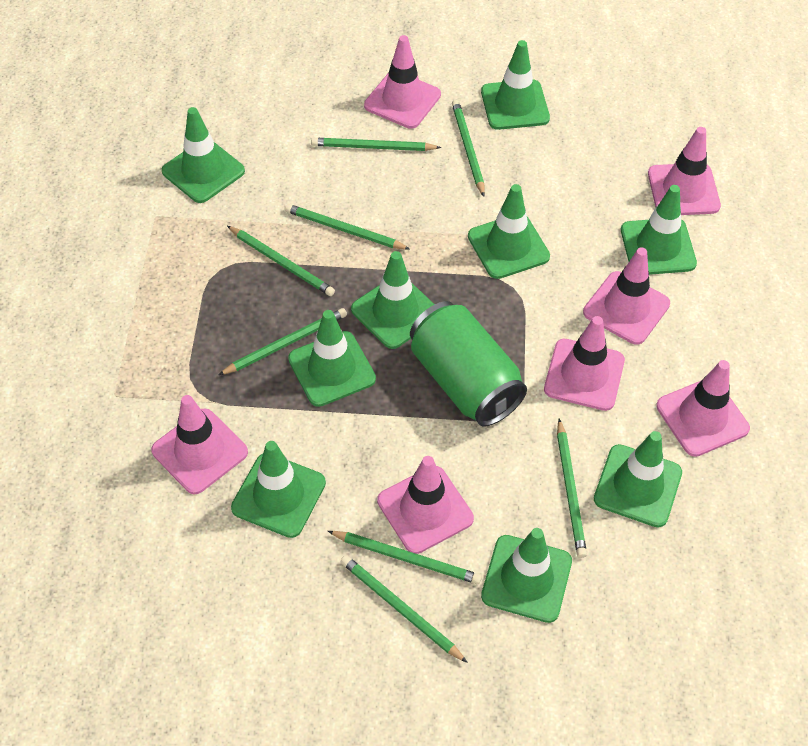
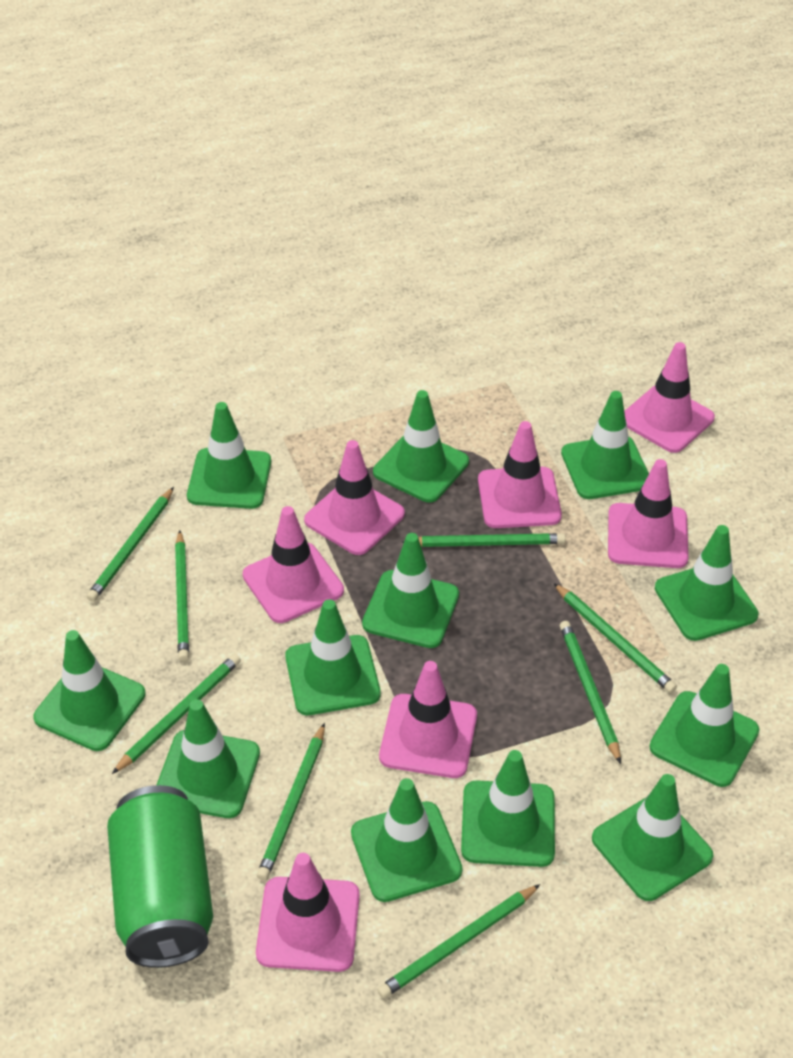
green traffic cone: 9 -> 12

